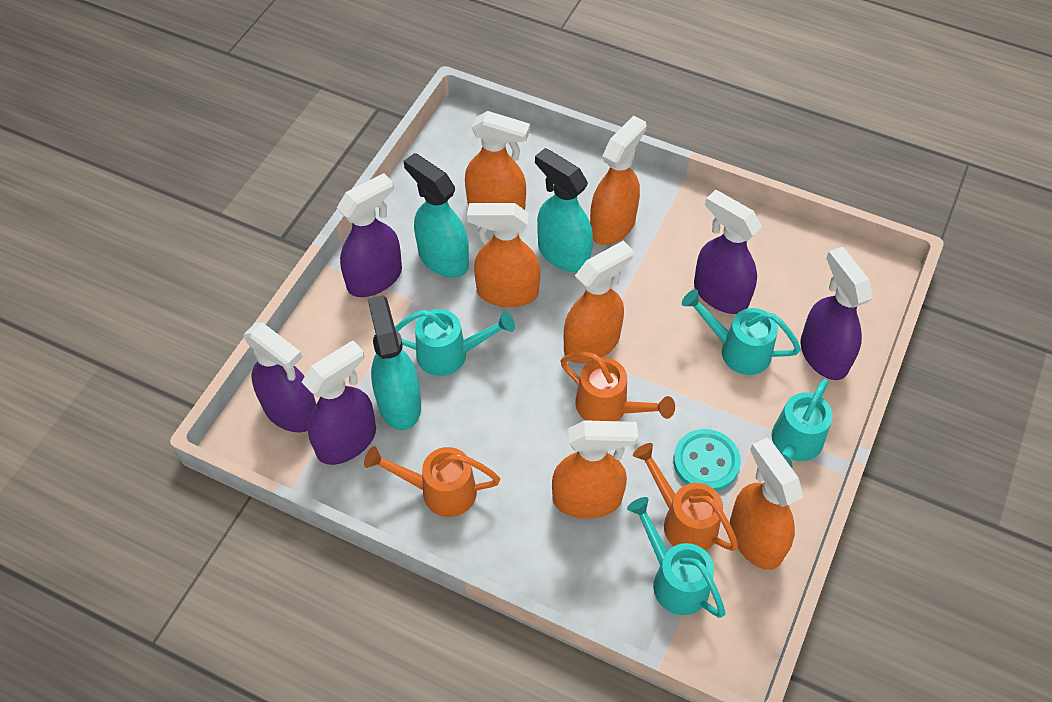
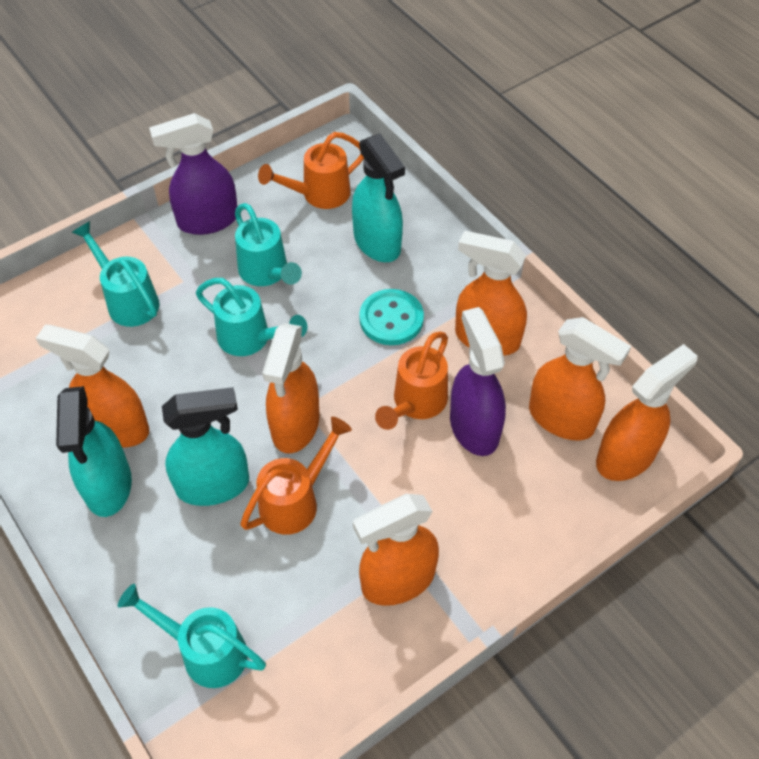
purple spray bottle: 5 -> 2

